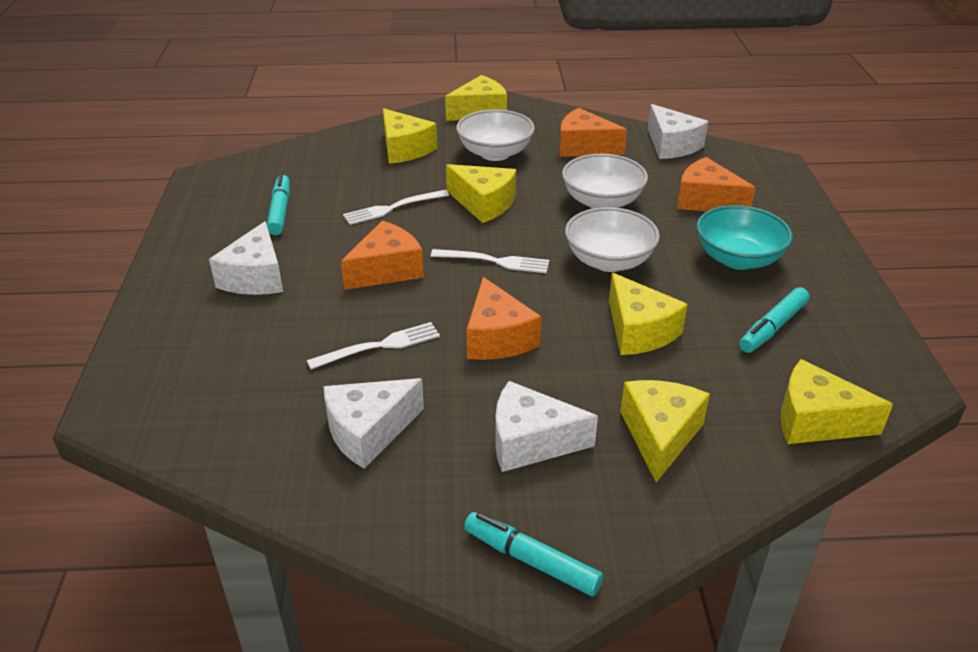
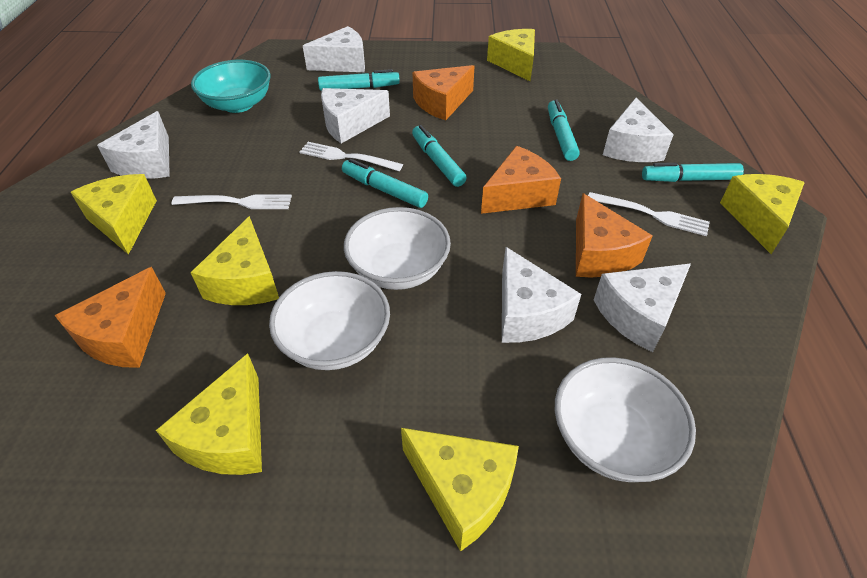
turquoise marker: 3 -> 5
white cheese: 4 -> 6

